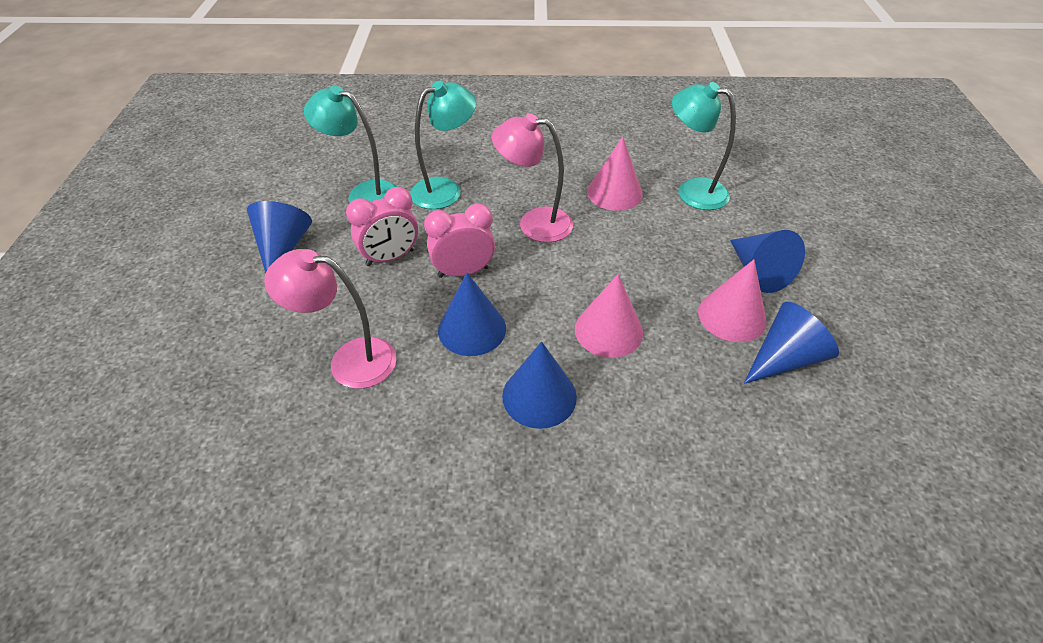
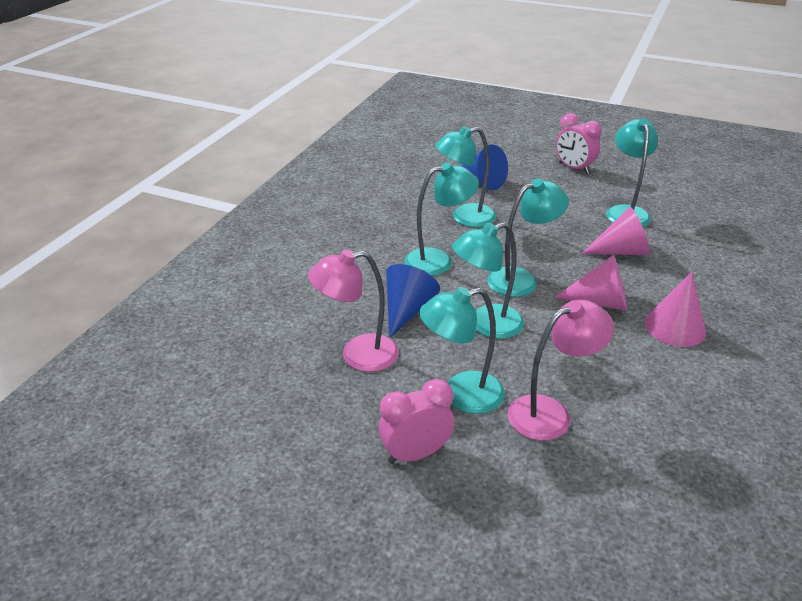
blue cone: 5 -> 2
turquoise lamp: 3 -> 6

